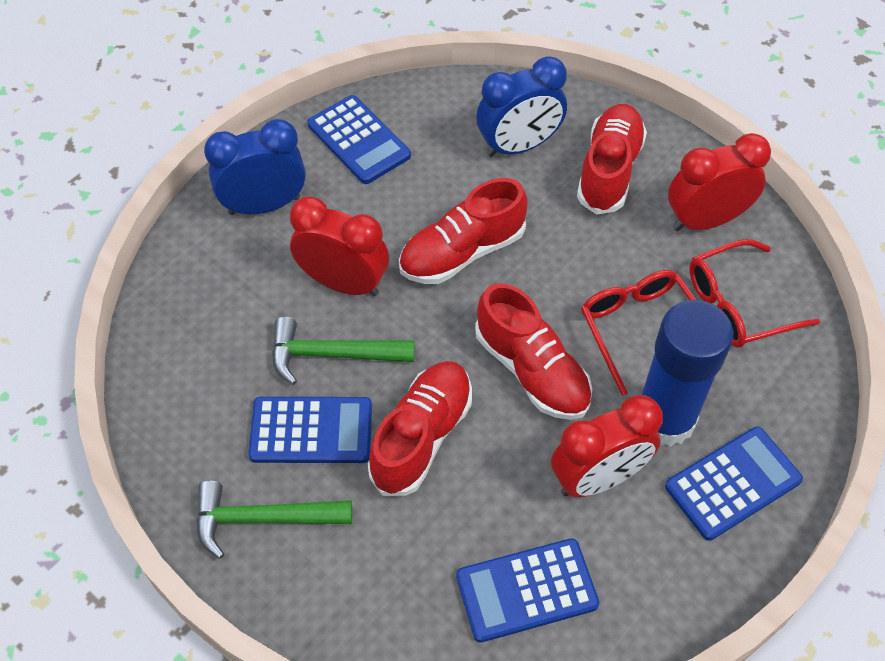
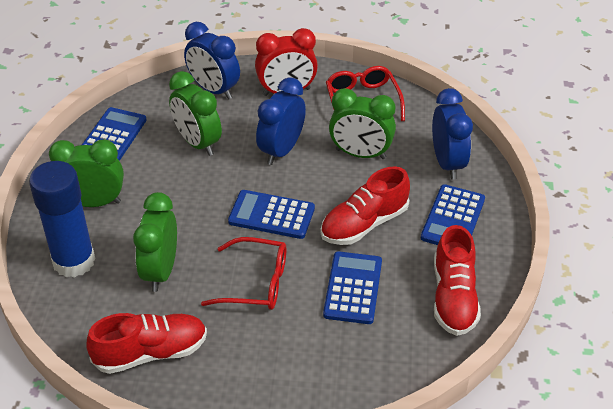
blue clock: 2 -> 3
green clock: 0 -> 4
green hammer: 2 -> 0
red clock: 3 -> 1
red shoe: 4 -> 3

